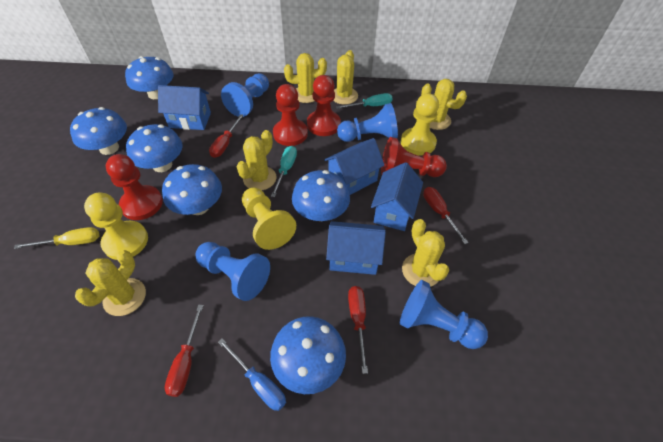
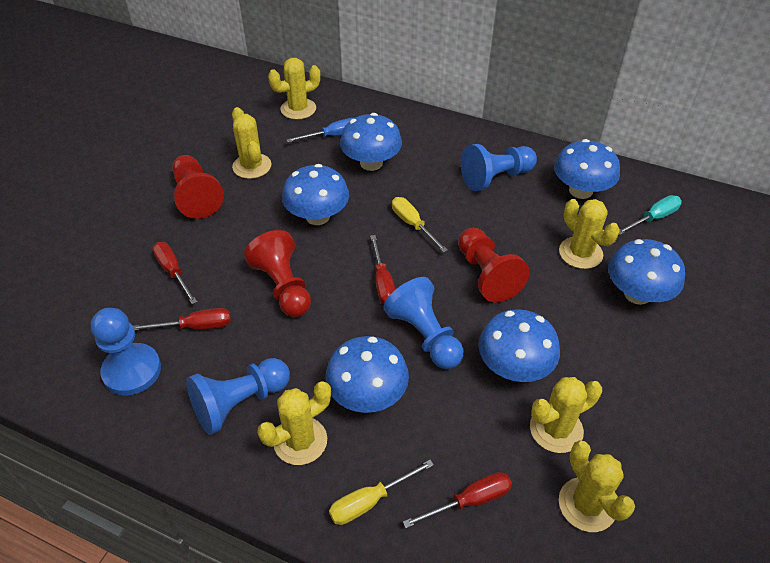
blue house: 4 -> 0
red pawn: 4 -> 3
turquoise screwdriver: 2 -> 1
yellow pawn: 3 -> 0
yellow screwdriver: 1 -> 2

